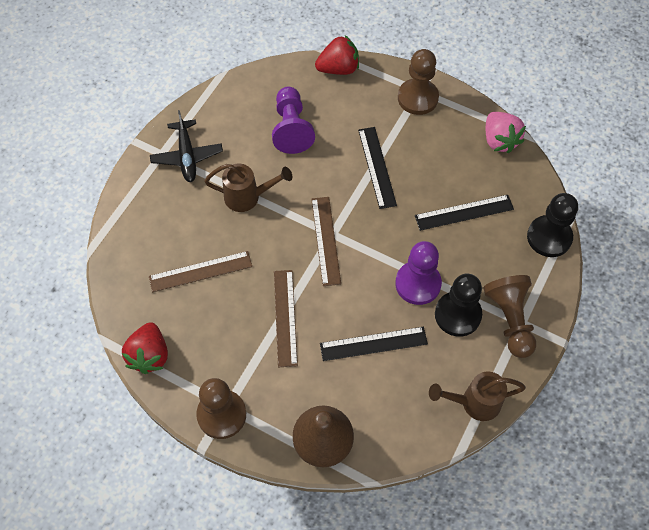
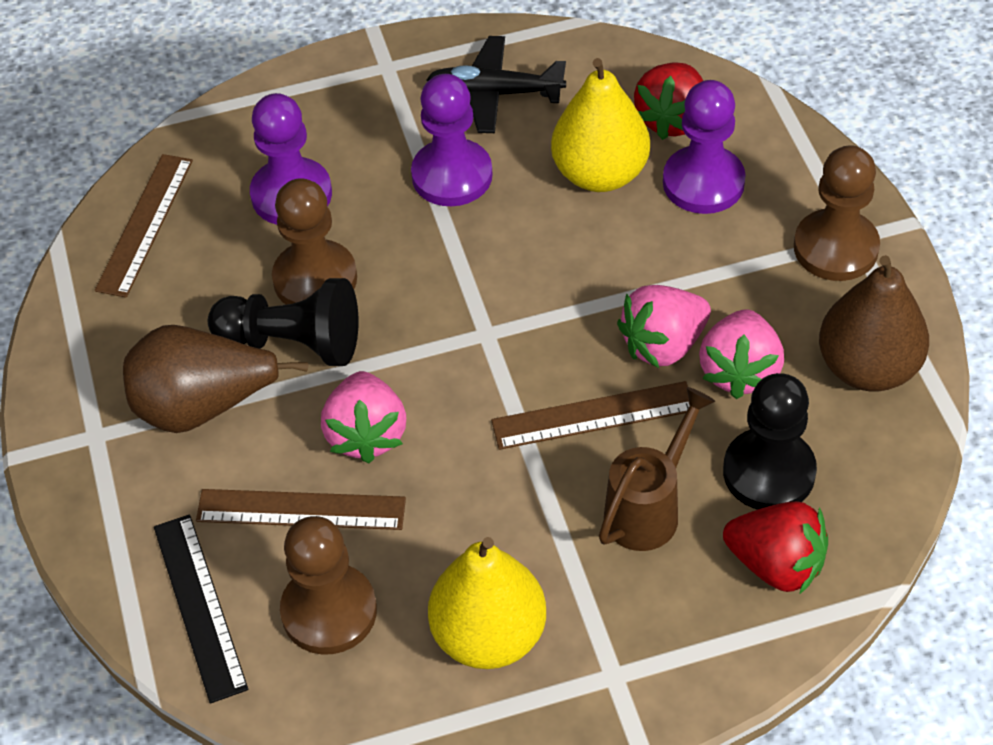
black ruler: 3 -> 1
brown pear: 1 -> 2
brown watering can: 2 -> 1
pink strawberry: 1 -> 3
purple pawn: 2 -> 3
yellow pear: 0 -> 2

